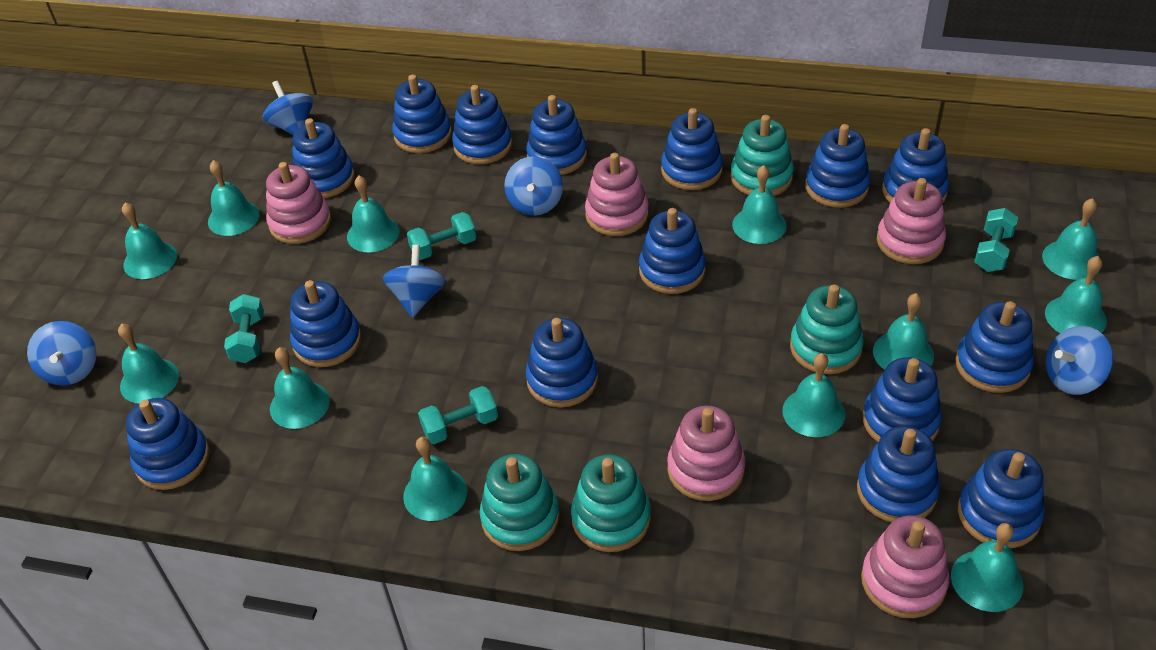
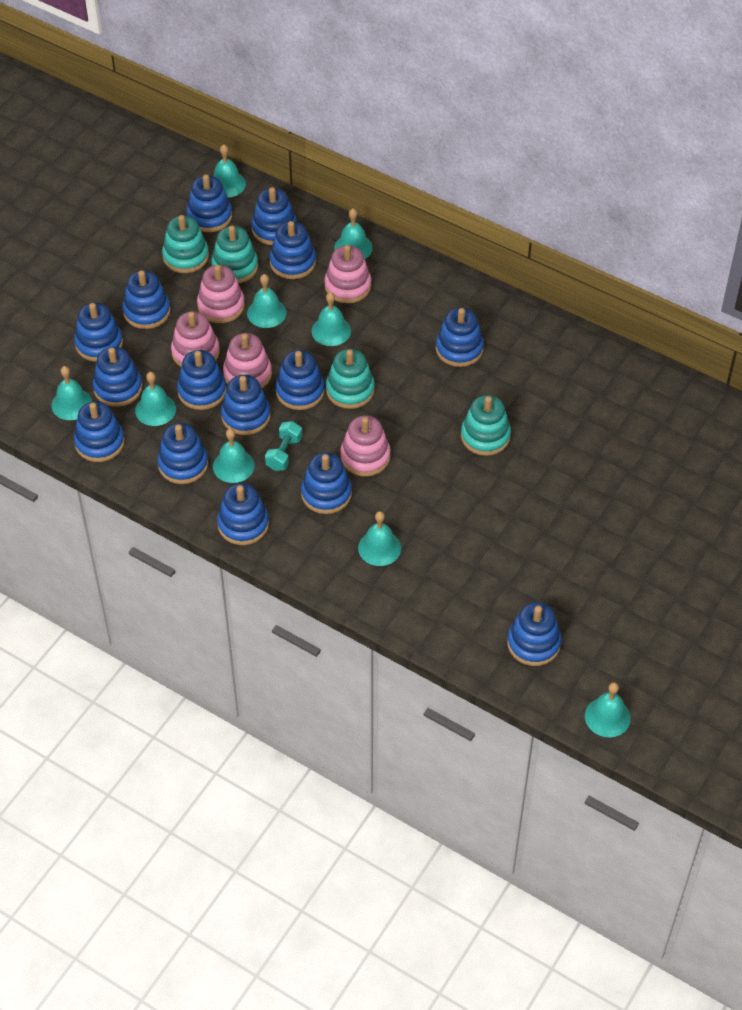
blue spinning top: 5 -> 0
turquoise bell: 12 -> 9
turquoise dumbbell: 4 -> 1

